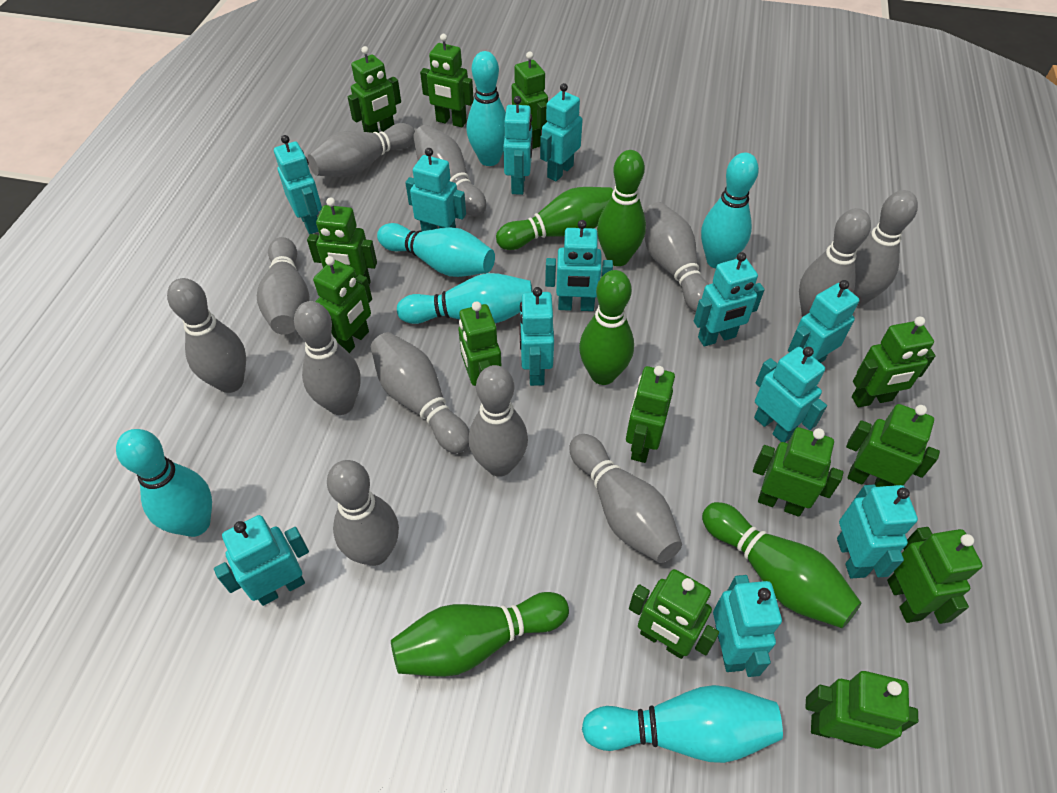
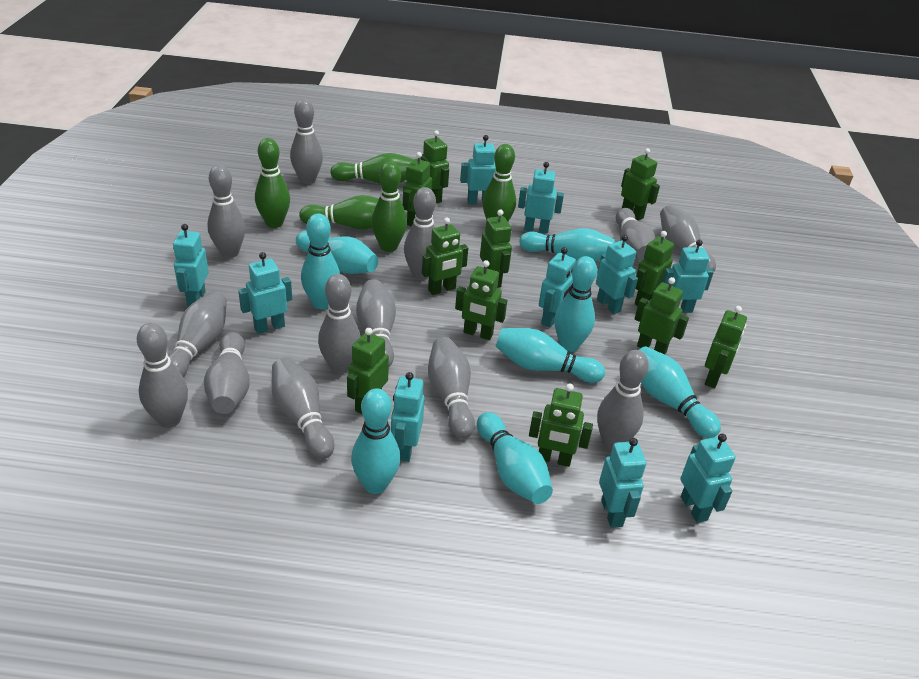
green robot: 13 -> 11
grey bowling pin: 12 -> 13
turquoise bowling pin: 6 -> 8
turquoise robot: 12 -> 10

